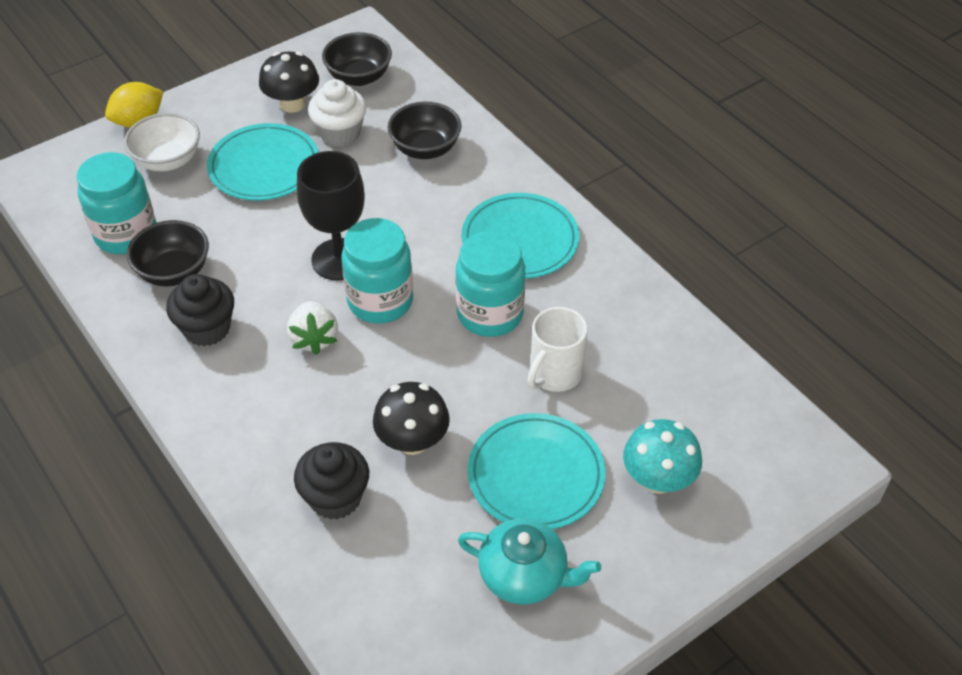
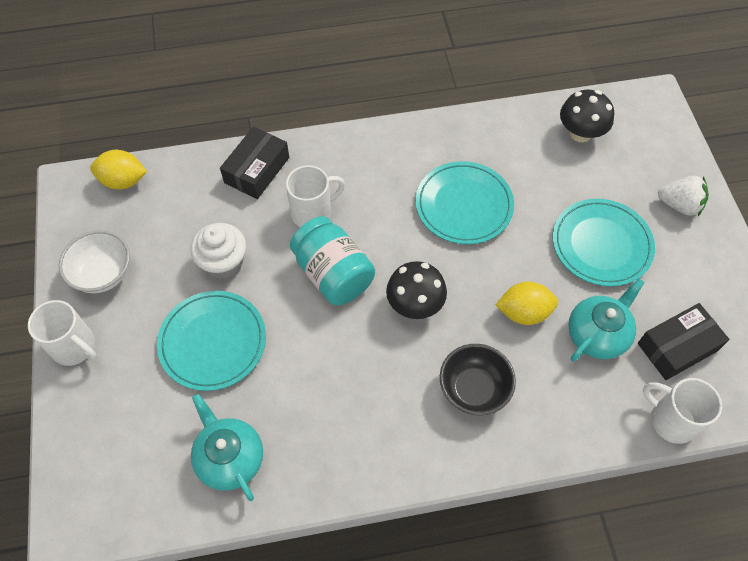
black bowl: 3 -> 1
black box: 0 -> 2
black cupcake: 2 -> 0
black goblet: 1 -> 0
turquoise jar: 3 -> 1
turquoise mushroom: 1 -> 0
turquoise teapot: 1 -> 2
white mug: 1 -> 3
yellow lemon: 1 -> 2

